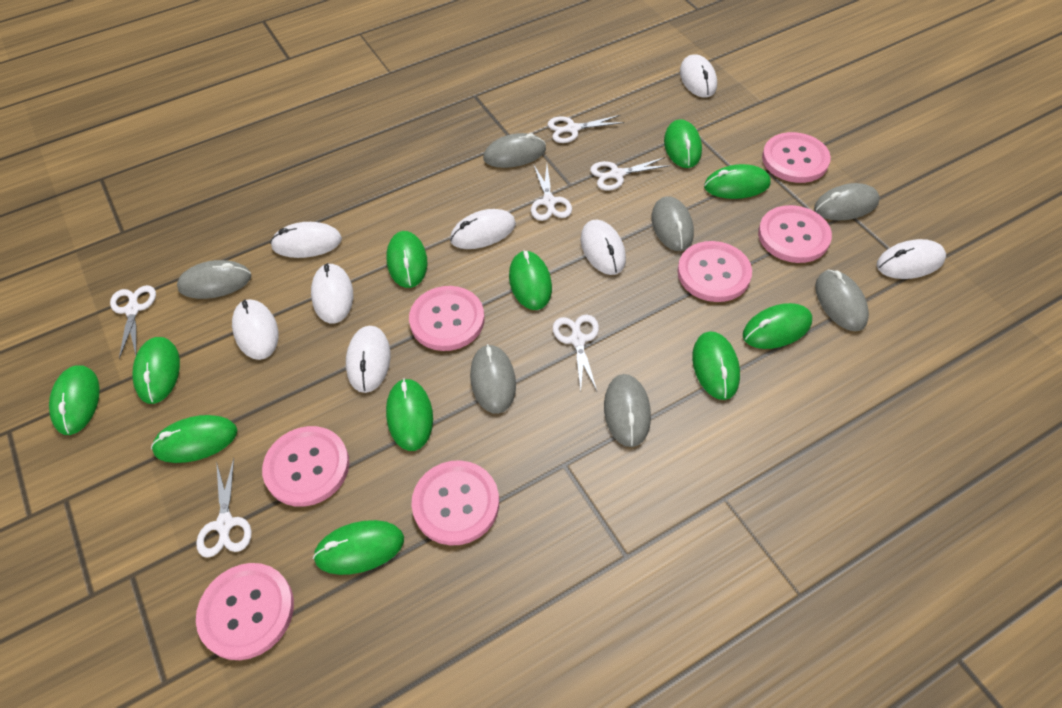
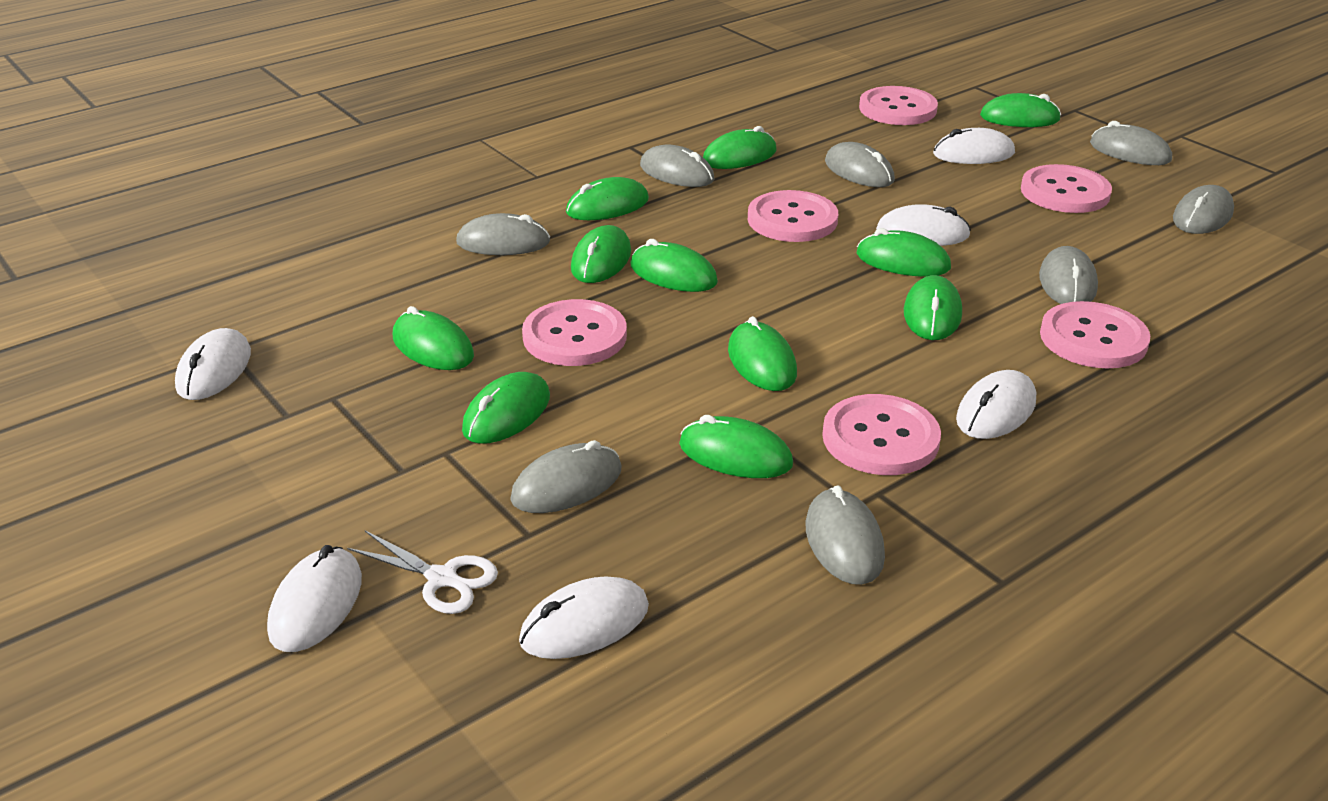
grey mouse: 7 -> 8
pink button: 7 -> 6
white mouse: 8 -> 6
white scissors: 6 -> 1

